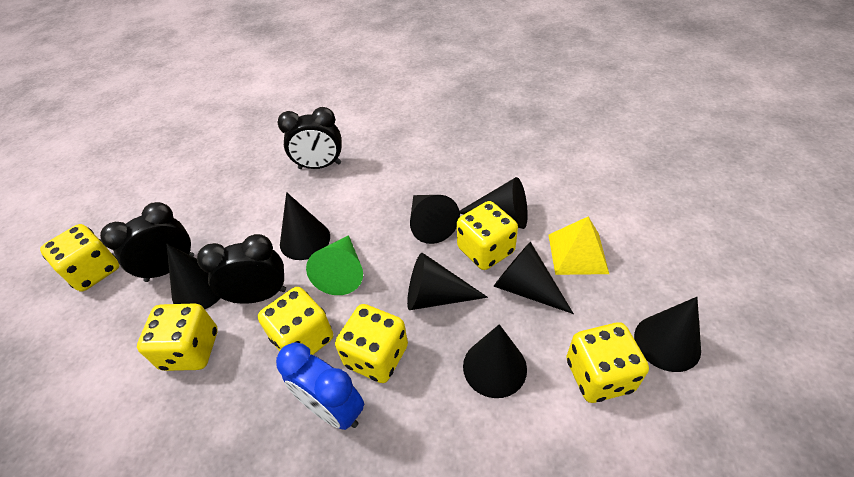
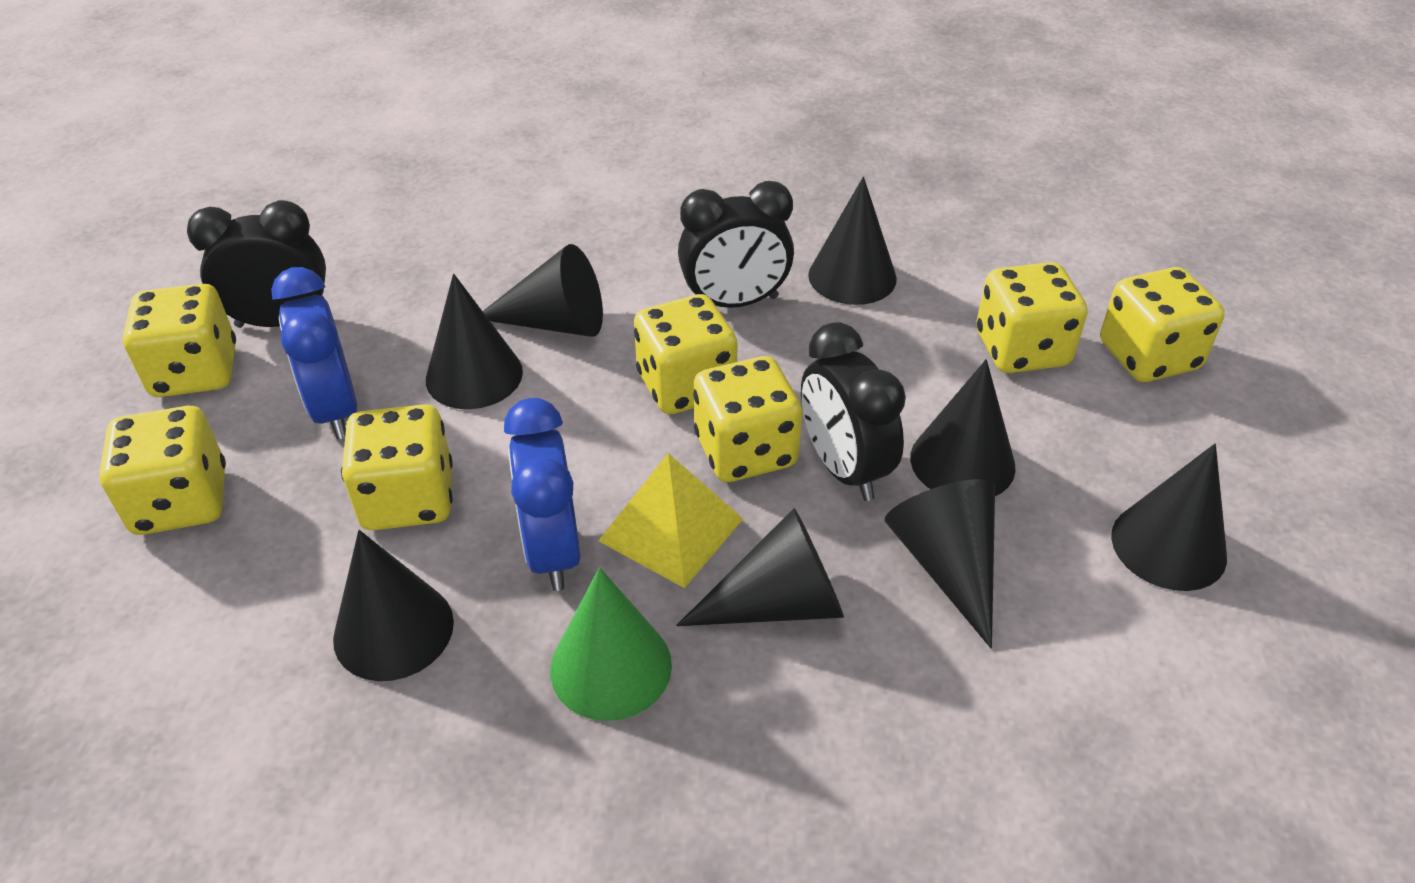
blue clock: 1 -> 2
yellow dice: 6 -> 7

